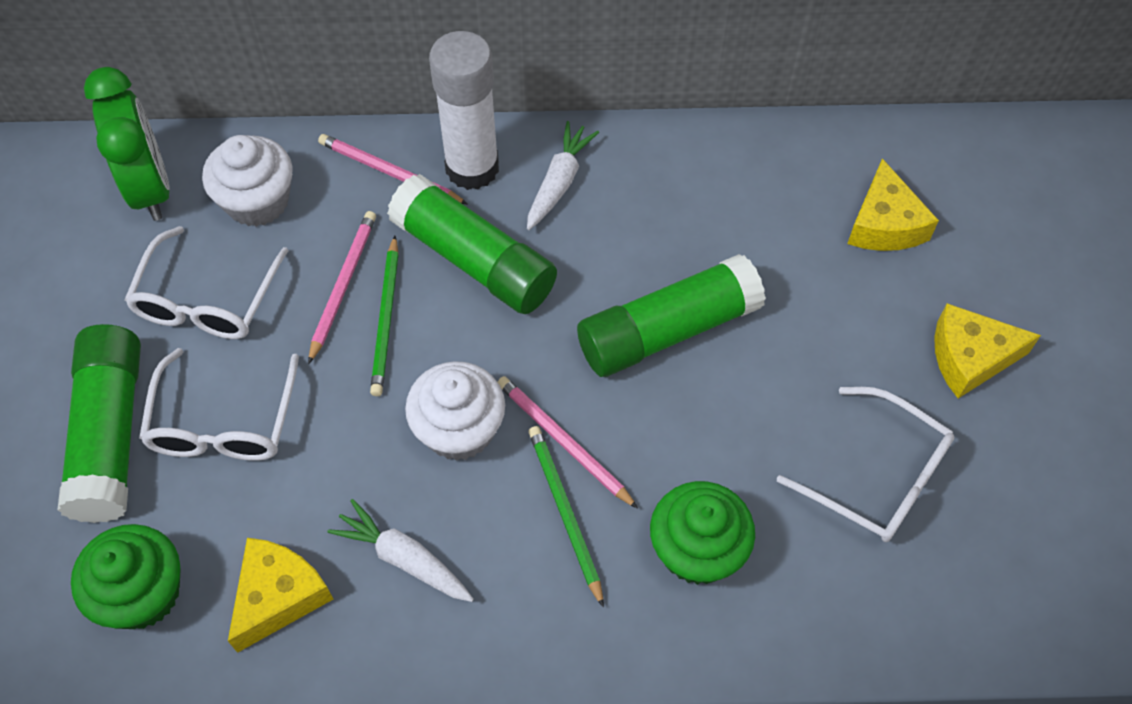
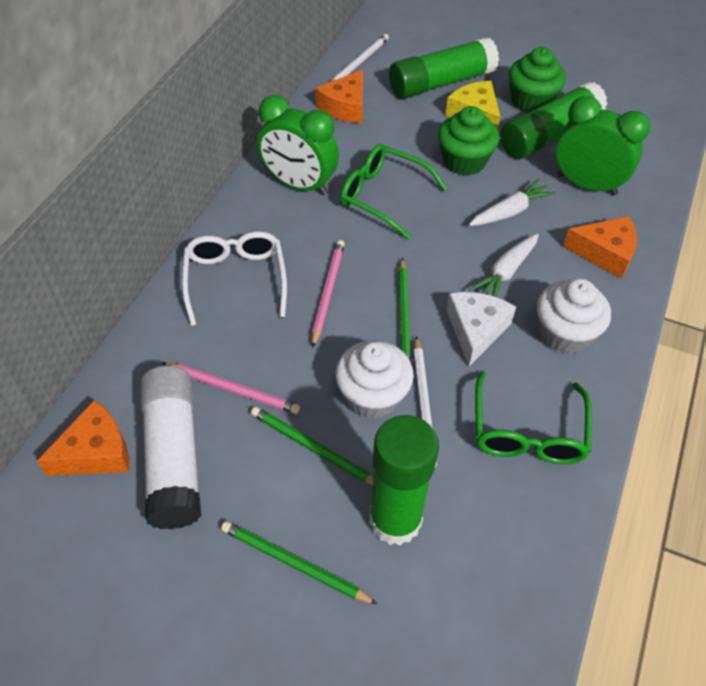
green clock: 1 -> 2
green glasses: 0 -> 2
green pencil: 2 -> 3
orange cheese: 0 -> 3
pink pencil: 3 -> 2
white cheese: 0 -> 1
white glasses: 3 -> 1
white pencil: 0 -> 2
yellow cheese: 3 -> 1

